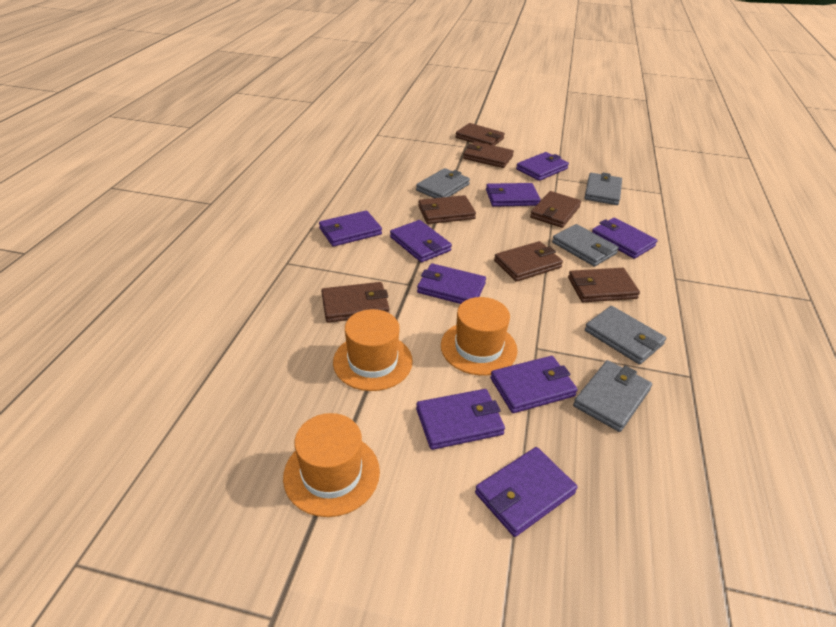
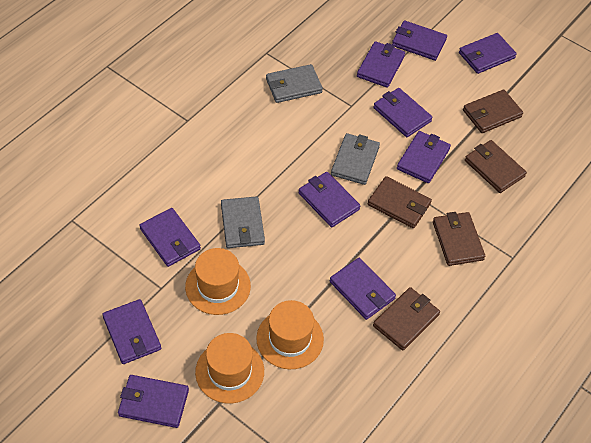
brown wallet: 7 -> 5
grey wallet: 5 -> 3
purple wallet: 9 -> 10

